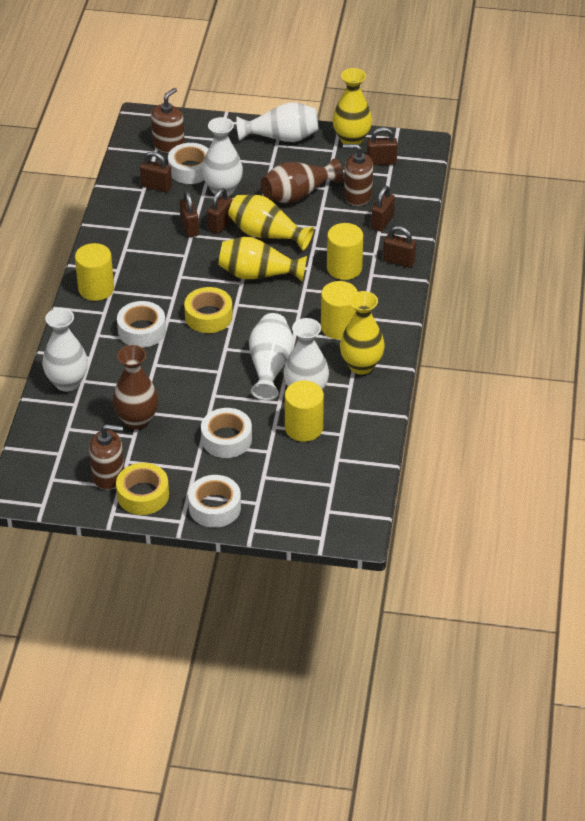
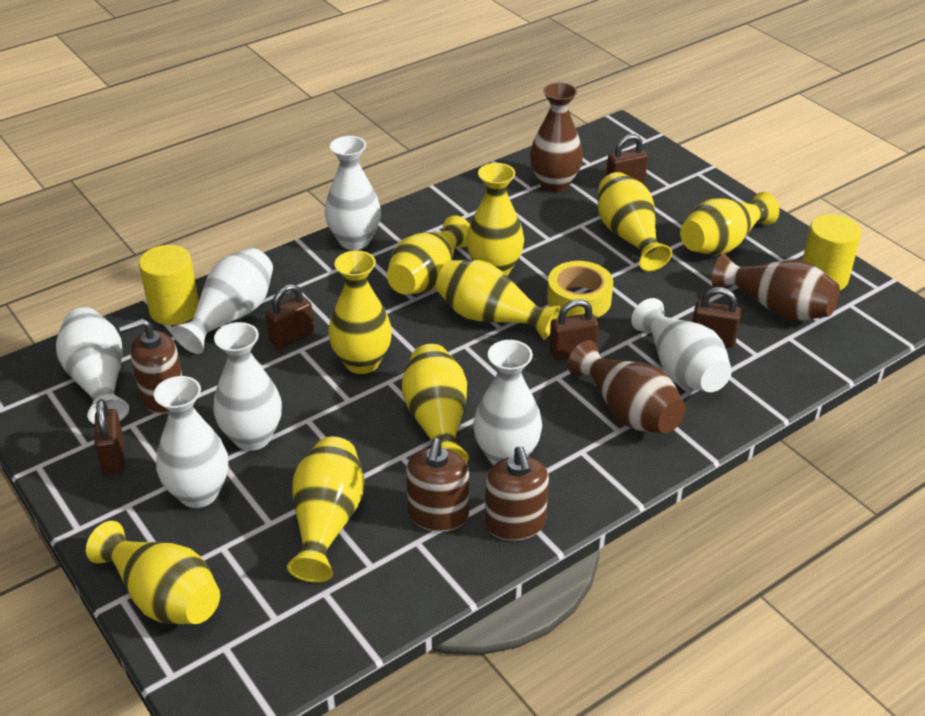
brown padlock: 6 -> 5
brown vase: 2 -> 3
white tape: 4 -> 0
white vase: 5 -> 7
yellow cylinder: 4 -> 2
yellow tape: 2 -> 1
yellow vase: 4 -> 9

